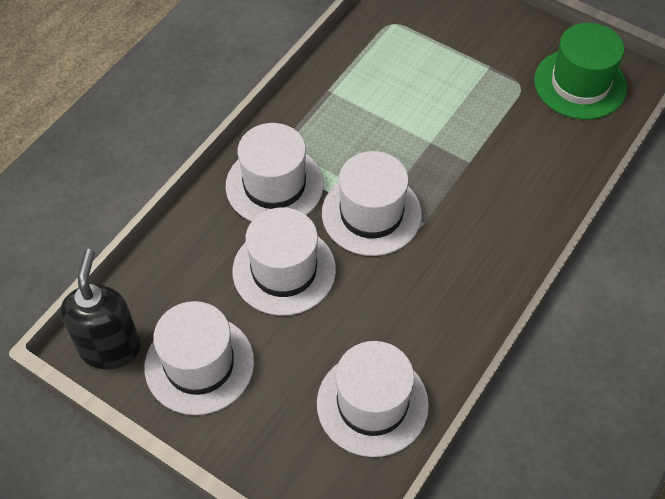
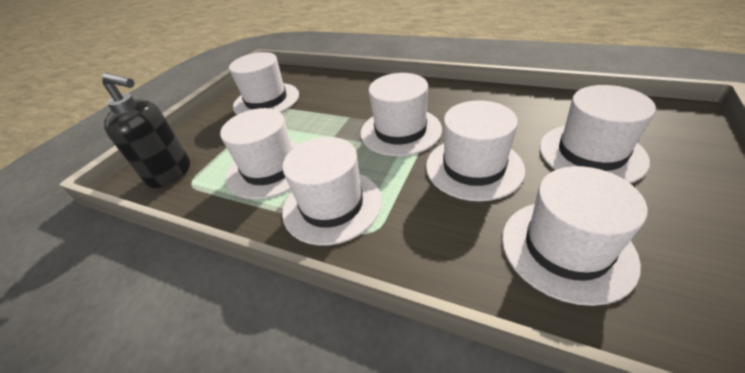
green hat: 1 -> 0
white hat: 5 -> 7

